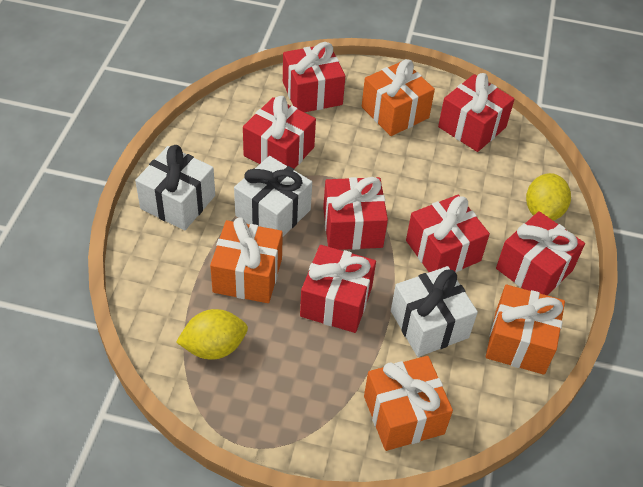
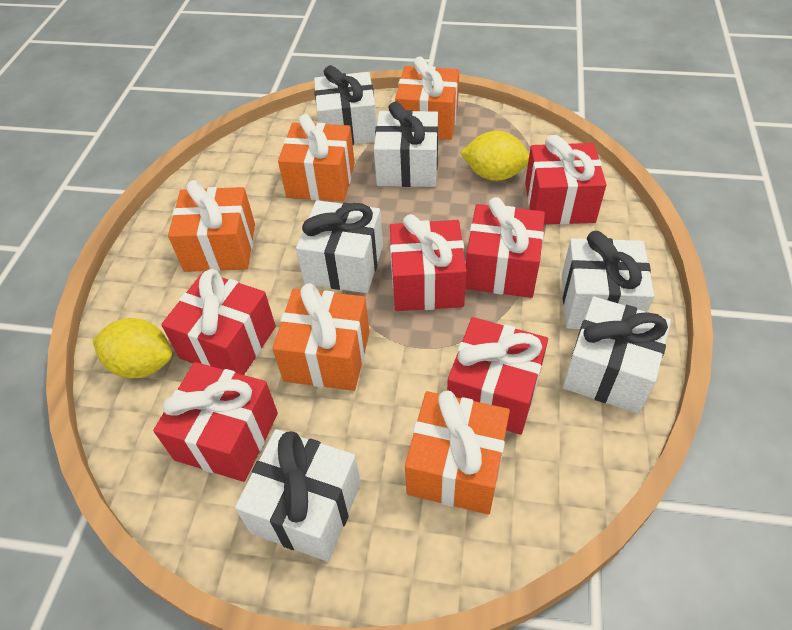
orange gift: 4 -> 5
red gift: 7 -> 6
white gift: 3 -> 6

